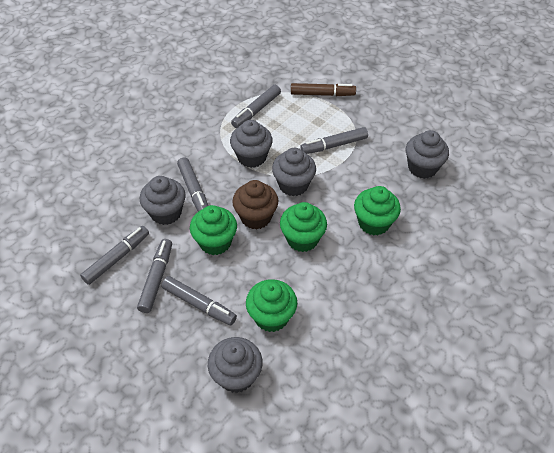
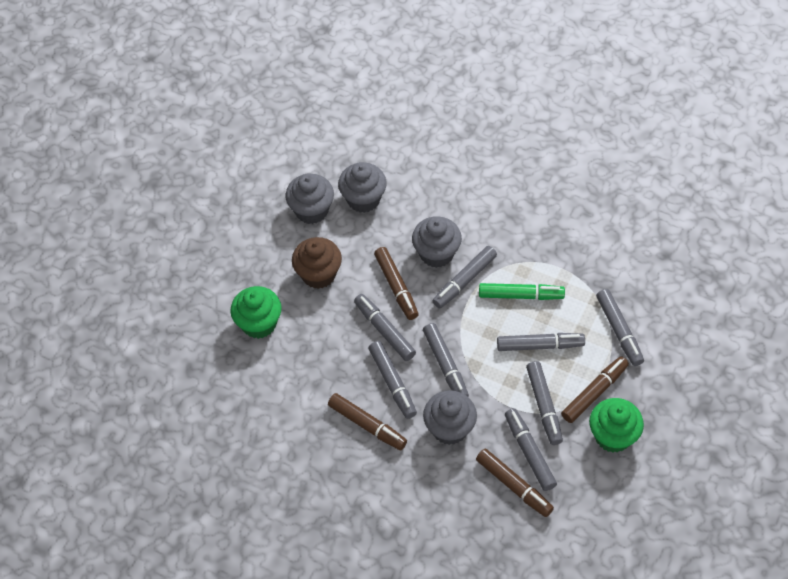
brown marker: 1 -> 4
green cupcake: 4 -> 2
green marker: 0 -> 1
grey cupcake: 5 -> 4
grey marker: 6 -> 8

